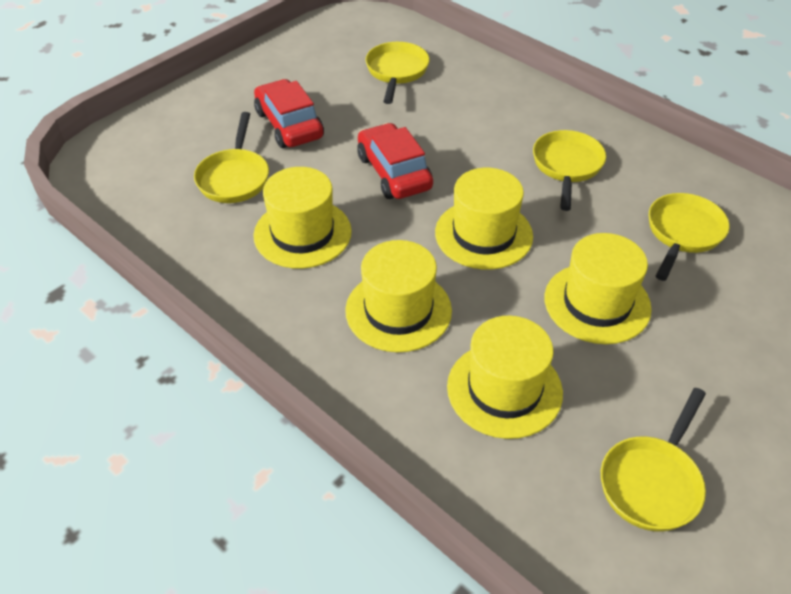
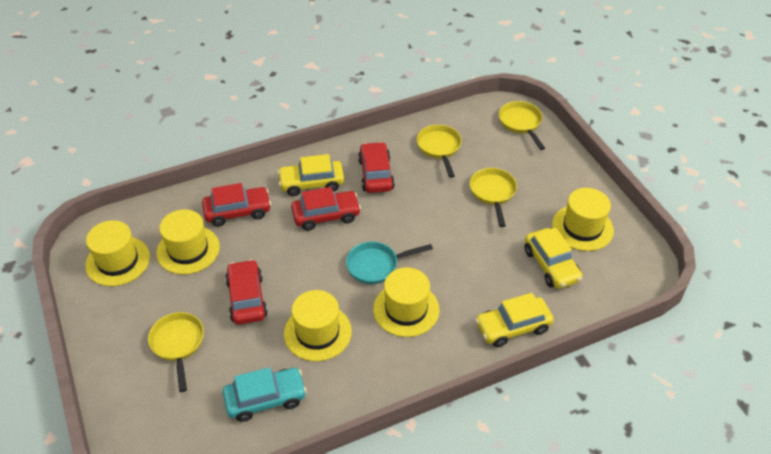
red car: 2 -> 4
turquoise car: 0 -> 1
turquoise pan: 0 -> 1
yellow car: 0 -> 3
yellow pan: 5 -> 4

